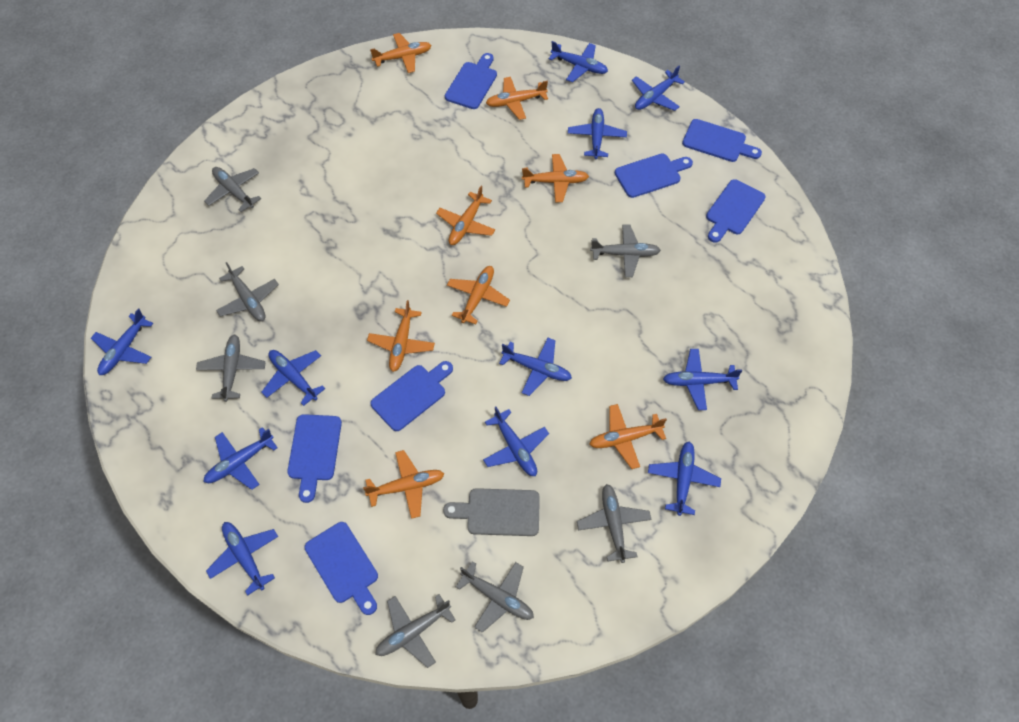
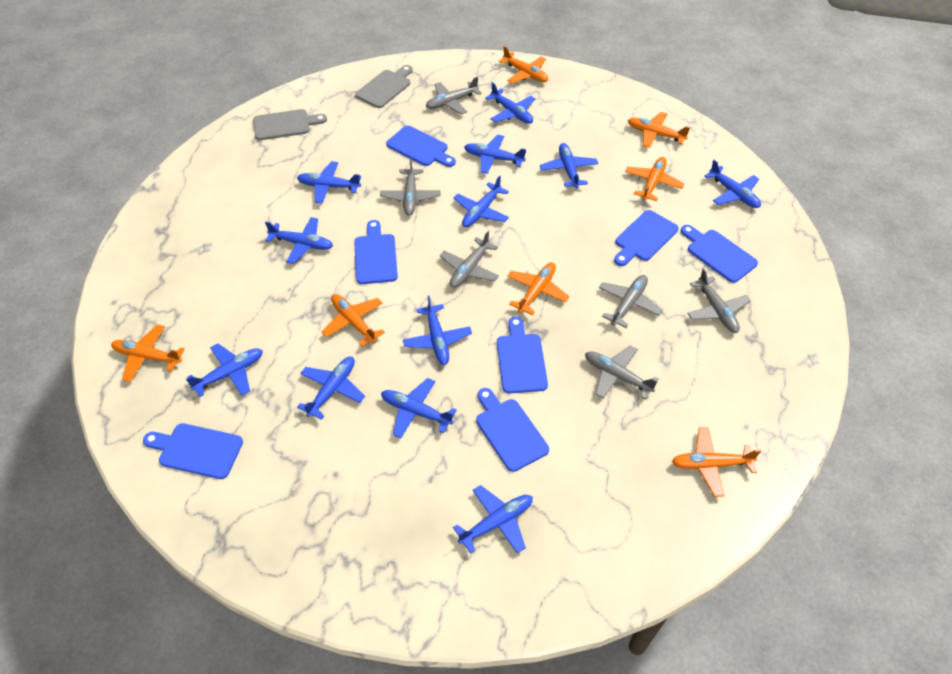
blue plane: 11 -> 12
grey cutting board: 1 -> 2
grey plane: 7 -> 6
orange plane: 8 -> 7

